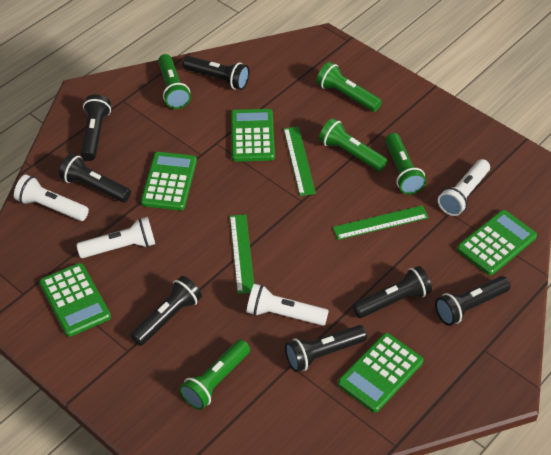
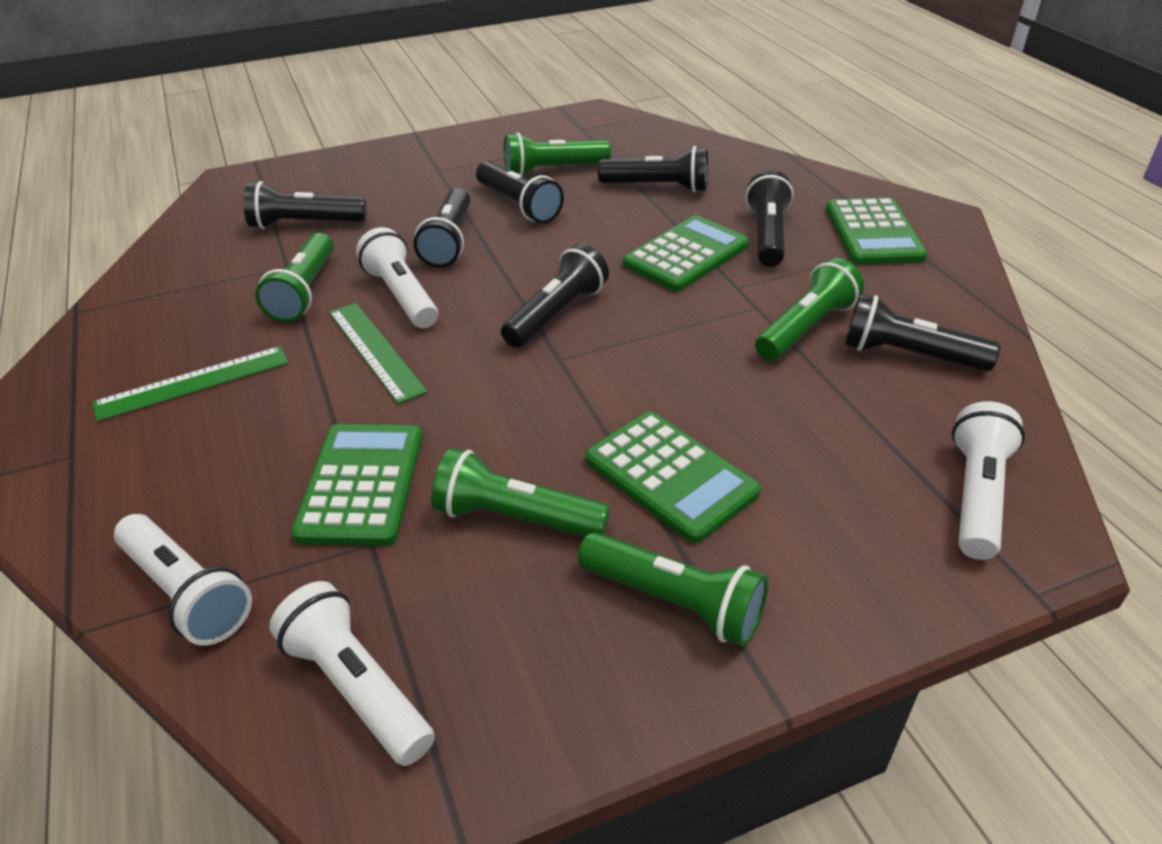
green calculator: 5 -> 4
green ruler: 3 -> 2

